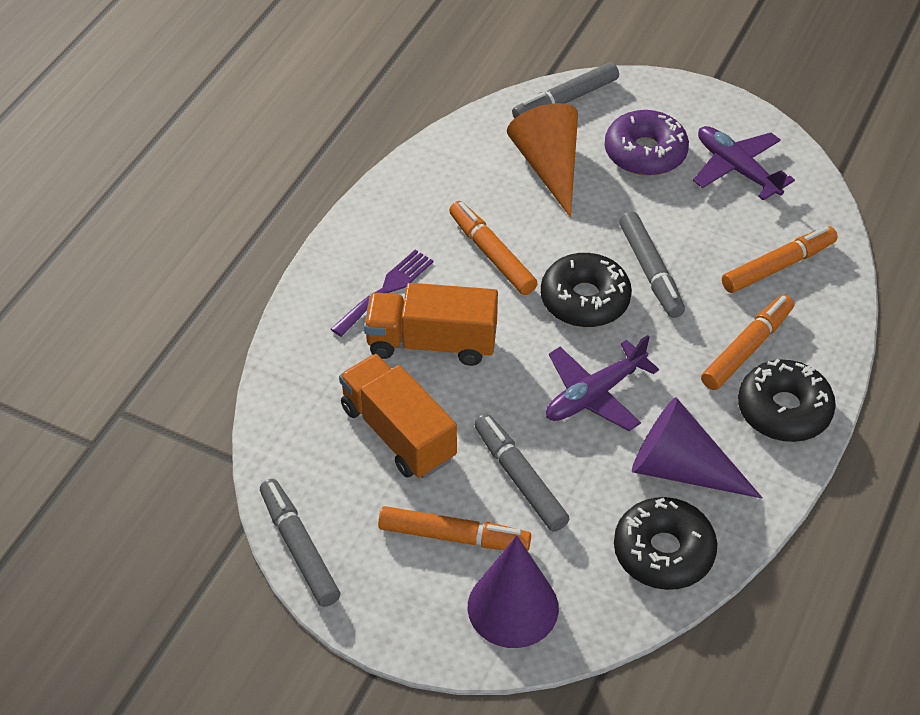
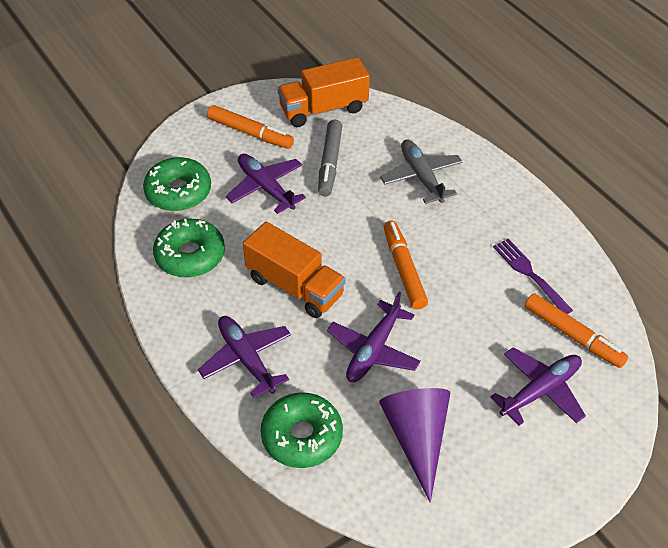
black donut: 3 -> 0
green donut: 0 -> 3
grey marker: 4 -> 1
grey plane: 0 -> 1
orange cone: 1 -> 0
orange marker: 4 -> 3
purple cone: 2 -> 1
purple donut: 1 -> 0
purple plane: 2 -> 4

